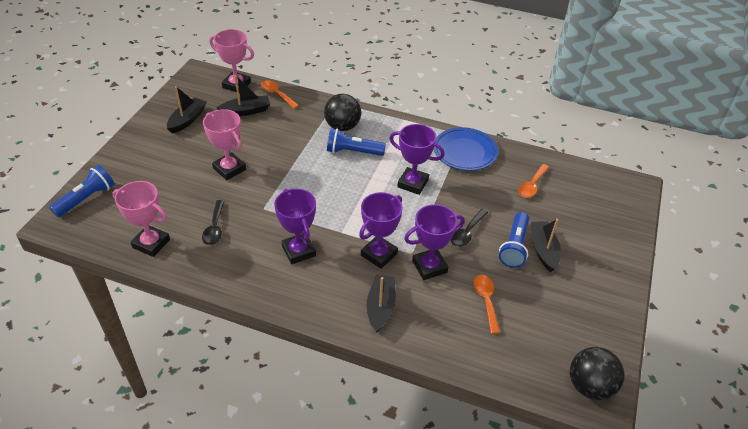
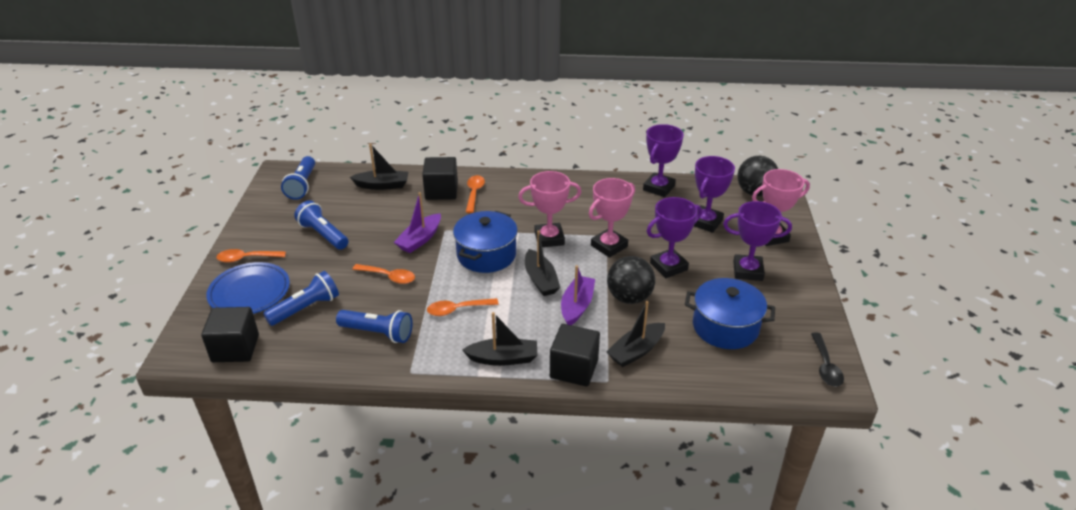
black cube: 0 -> 3
black spoon: 2 -> 1
blue flashlight: 3 -> 4
blue pot: 0 -> 2
orange spoon: 3 -> 4
purple boat: 0 -> 2

